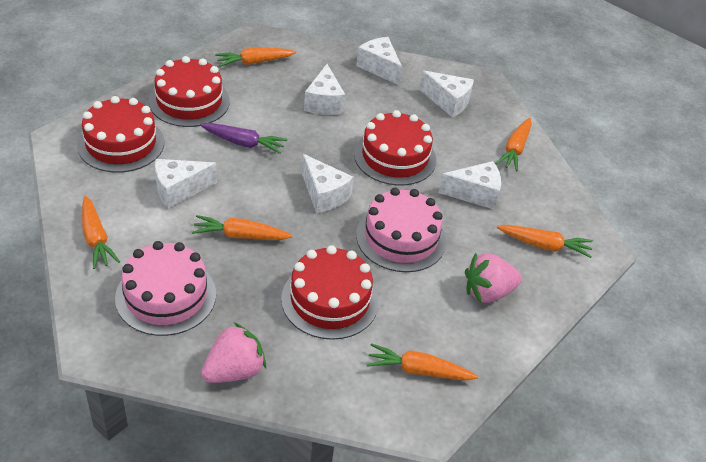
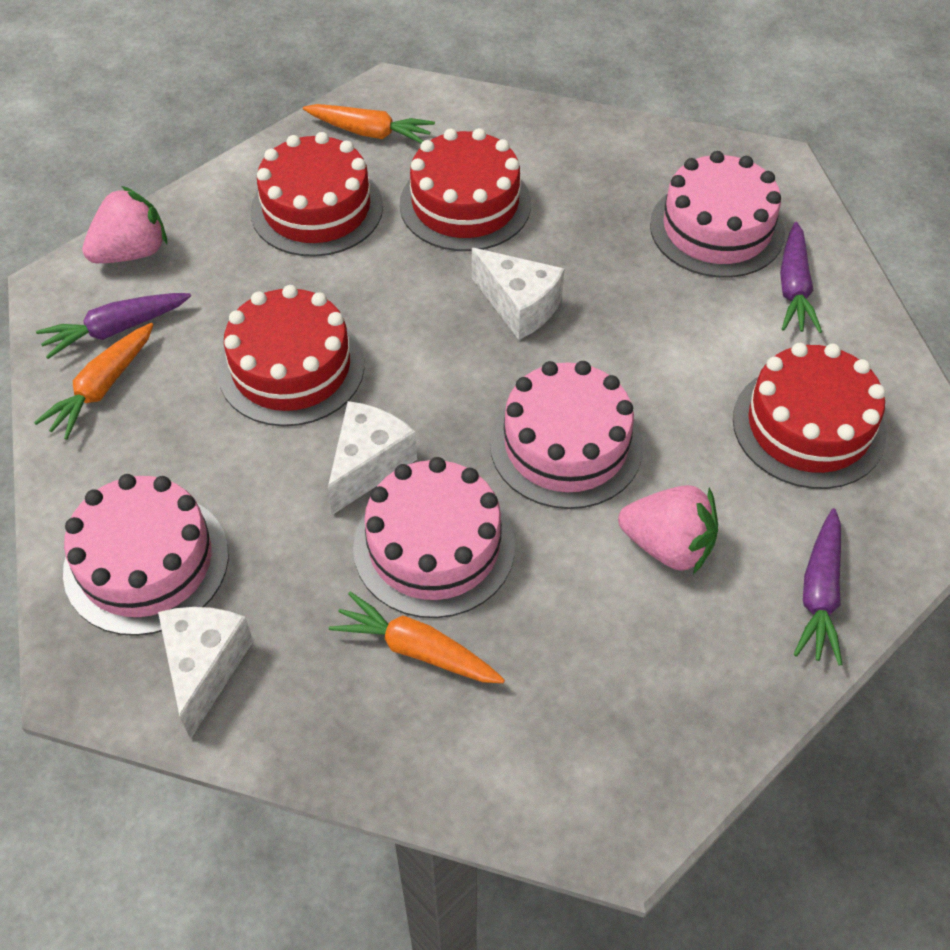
orange carrot: 6 -> 3
pink cake: 2 -> 4
purple carrot: 1 -> 3
white cheese: 6 -> 3

